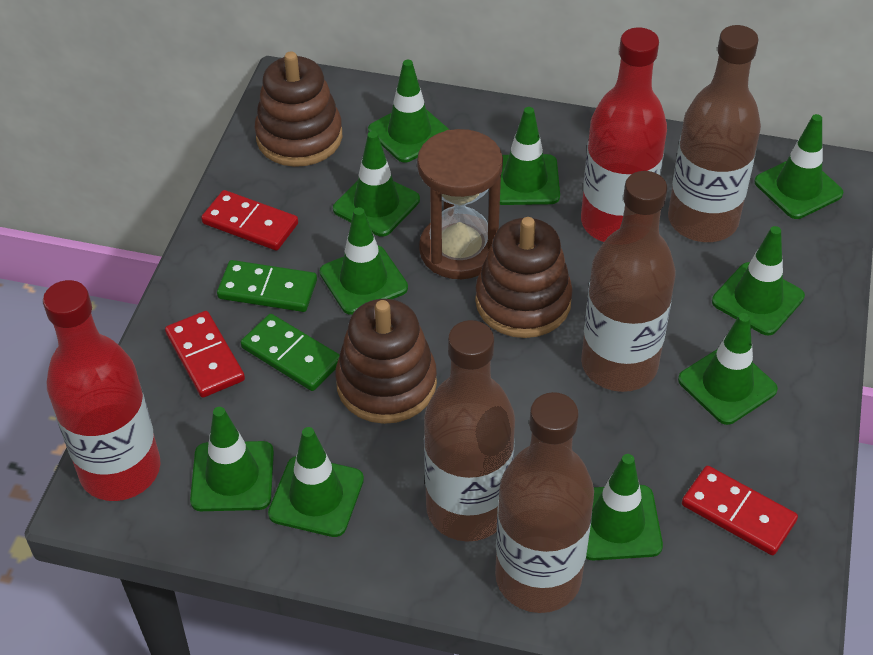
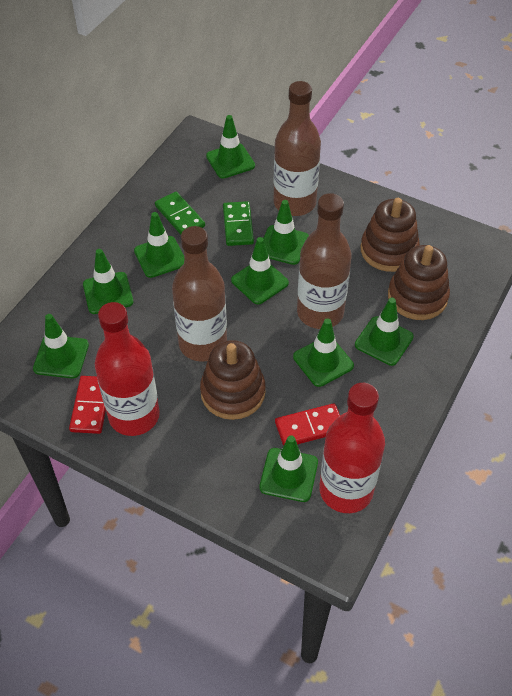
brown bottle: 4 -> 3
brown hourglass: 1 -> 0
green traffic cone: 10 -> 9
red domino: 3 -> 2

